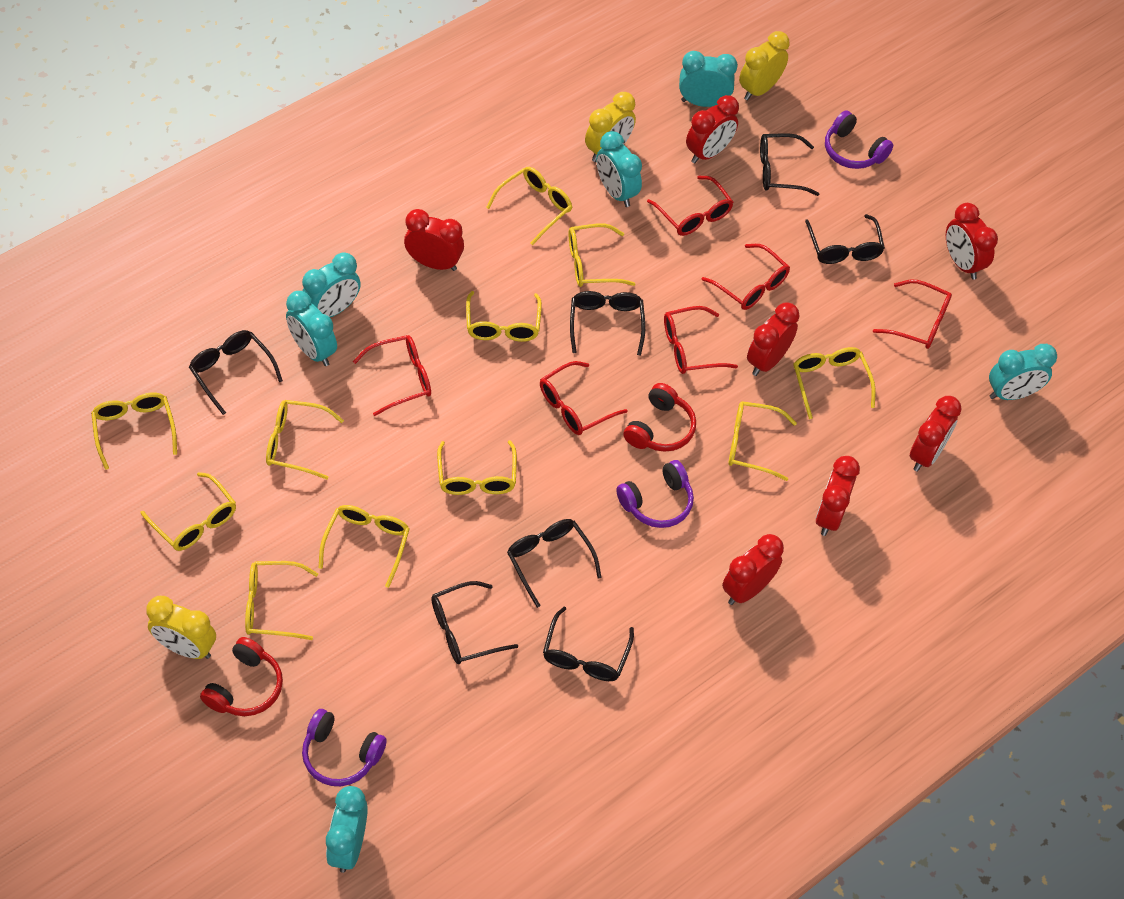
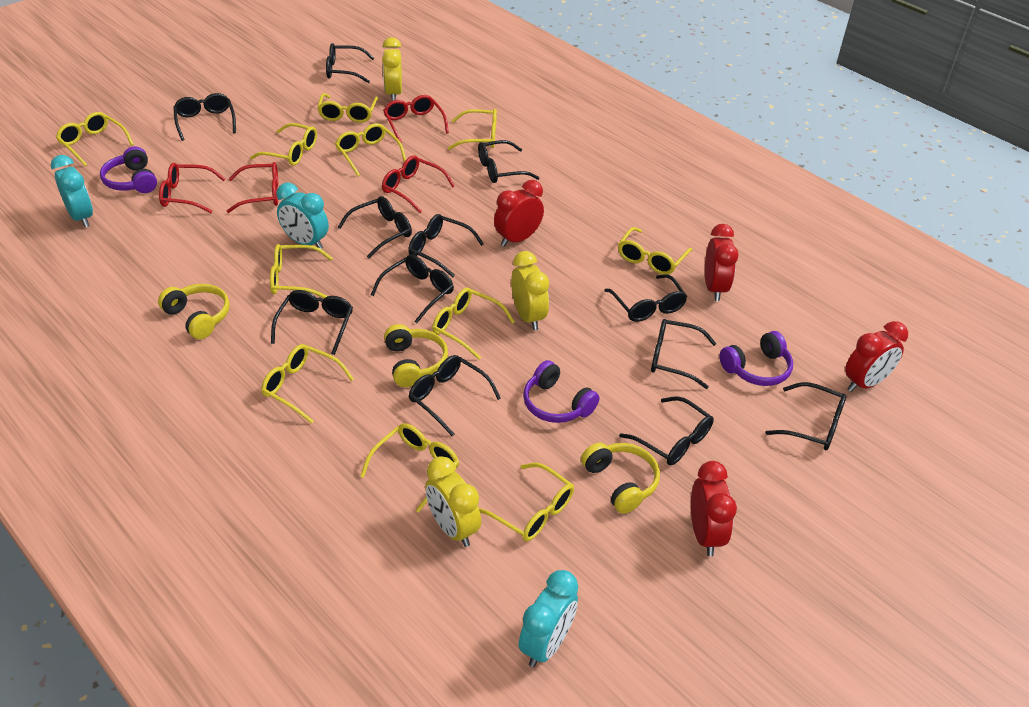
black glasses: 7 -> 12
red clock: 7 -> 4
red glasses: 6 -> 4
red headphones: 2 -> 0
turquoise clock: 6 -> 3
yellow headphones: 0 -> 3

